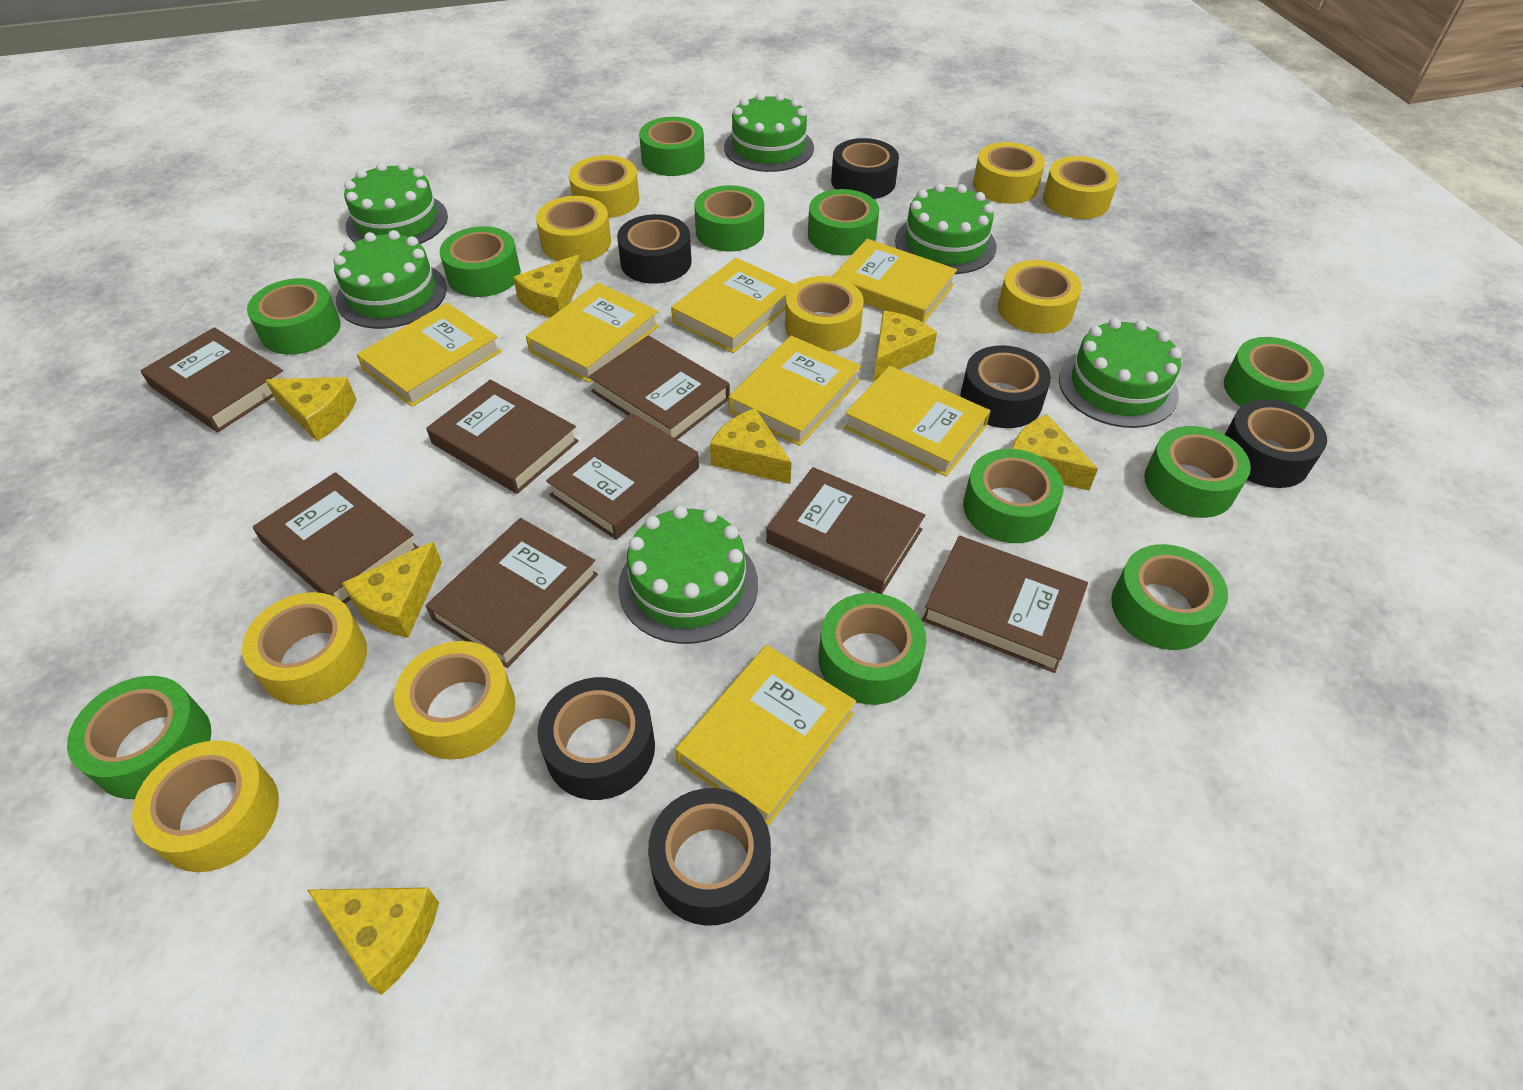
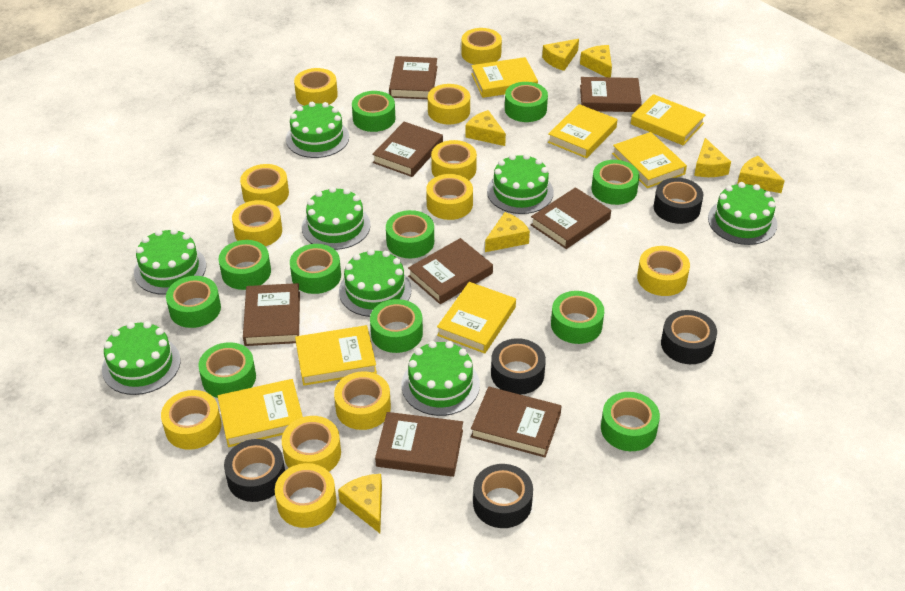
black tape: 6 -> 5
green cake: 6 -> 8
yellow tape: 9 -> 12

